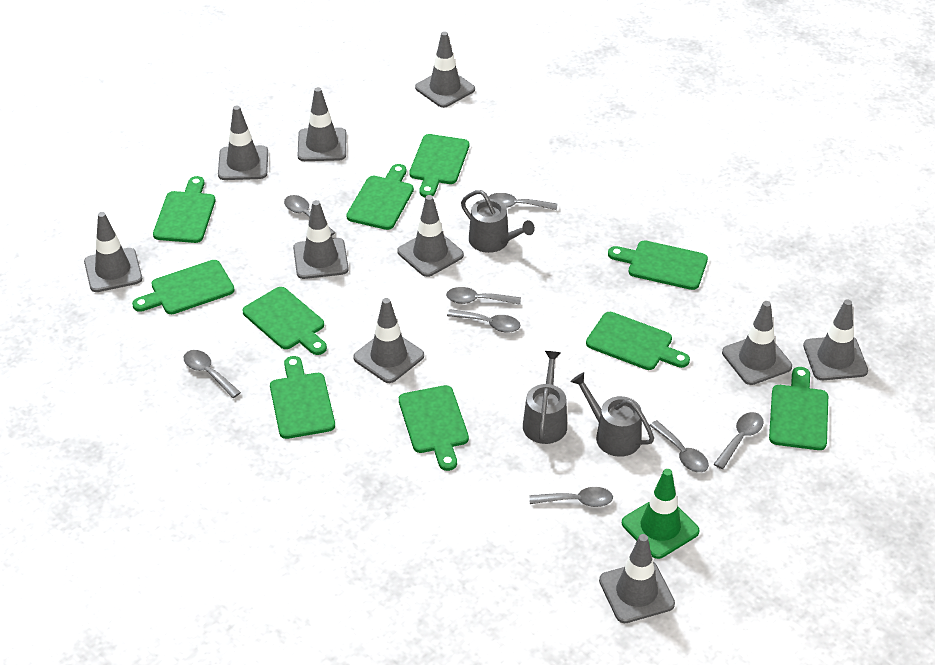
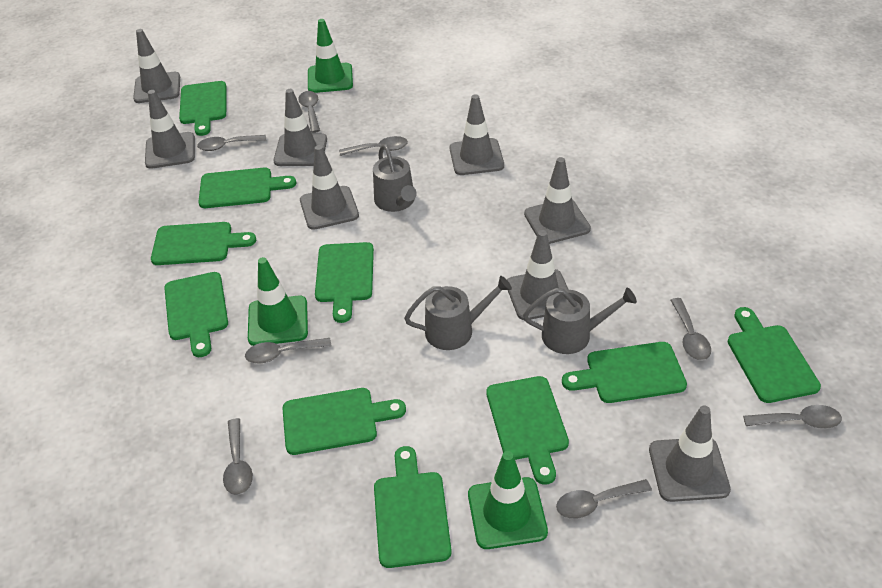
green traffic cone: 1 -> 3
grey traffic cone: 10 -> 8

